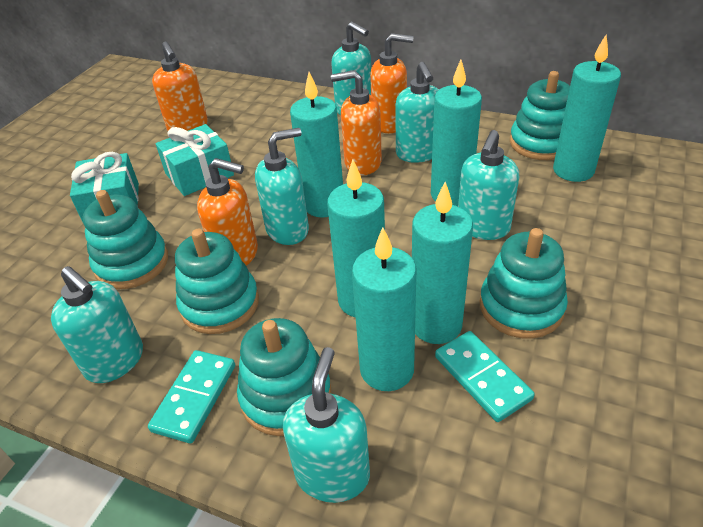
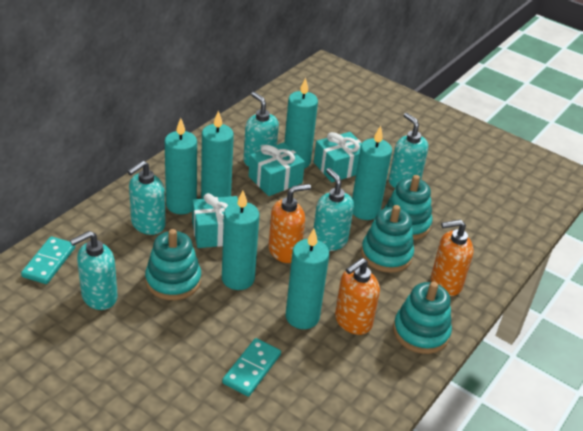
orange soap dispenser: 4 -> 3
turquoise gift: 2 -> 3
turquoise soap dispenser: 6 -> 5
turquoise stacking toy: 5 -> 4

